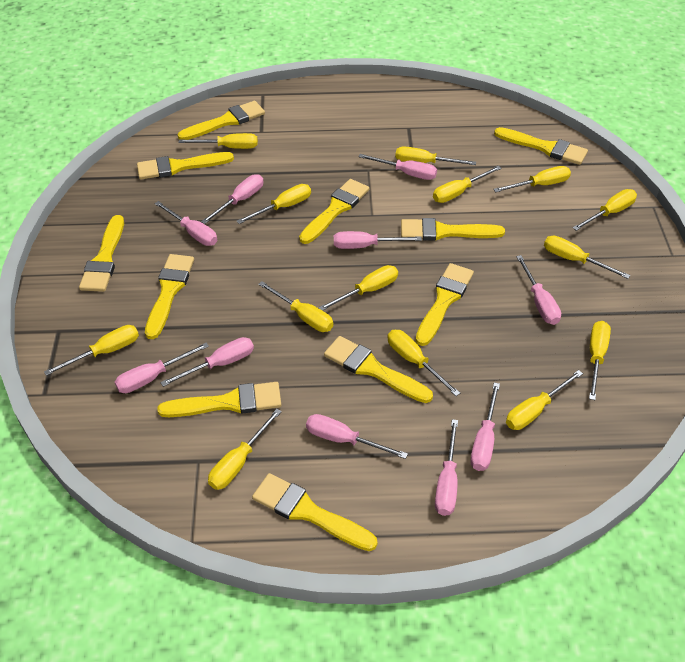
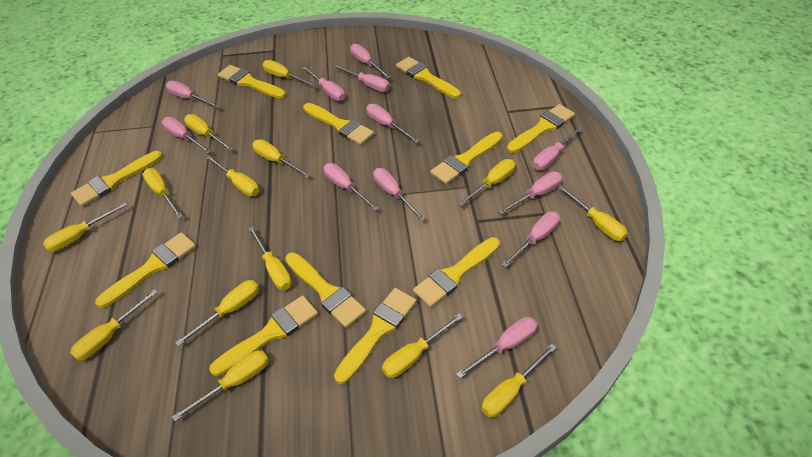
pink screwdriver: 10 -> 12

